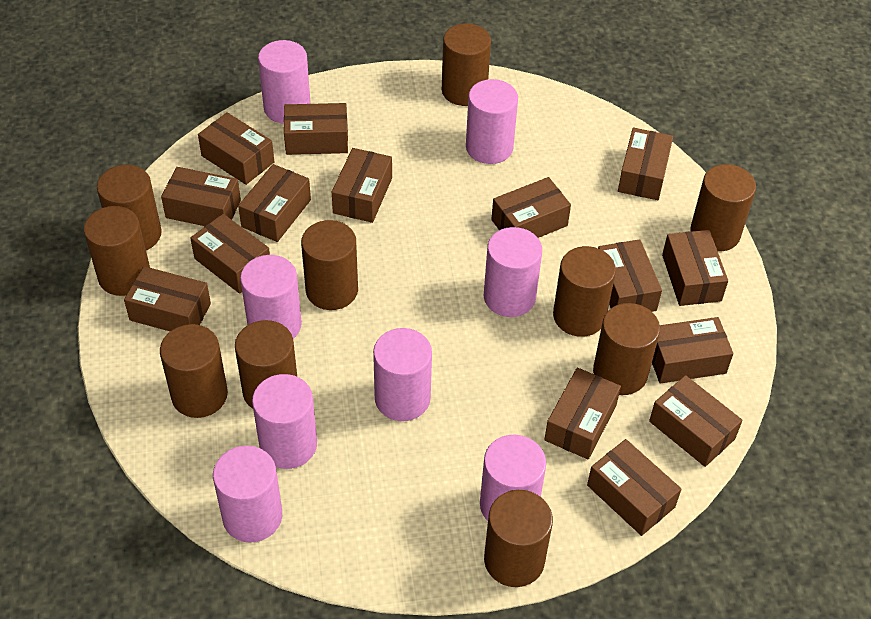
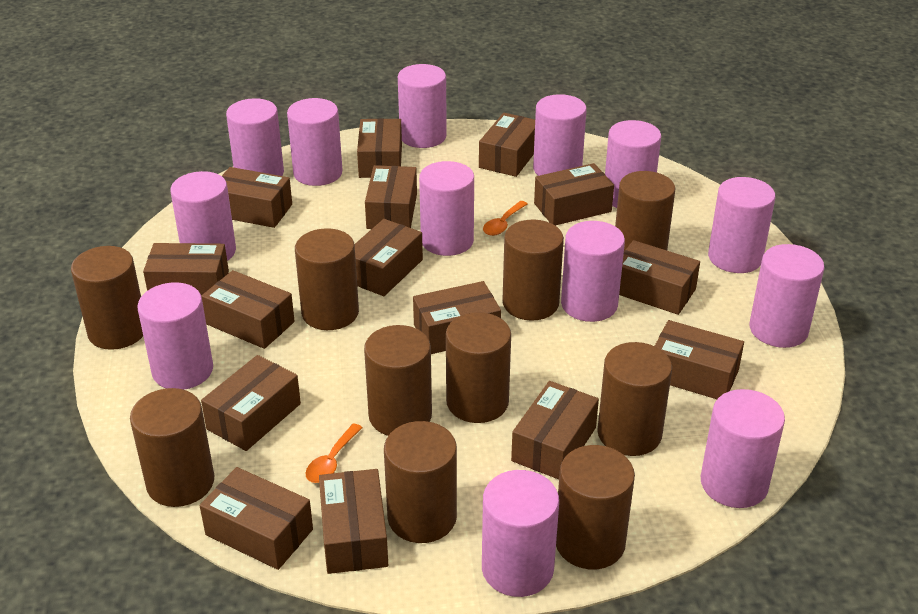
orange spoon: 0 -> 2
pink cylinder: 8 -> 13

